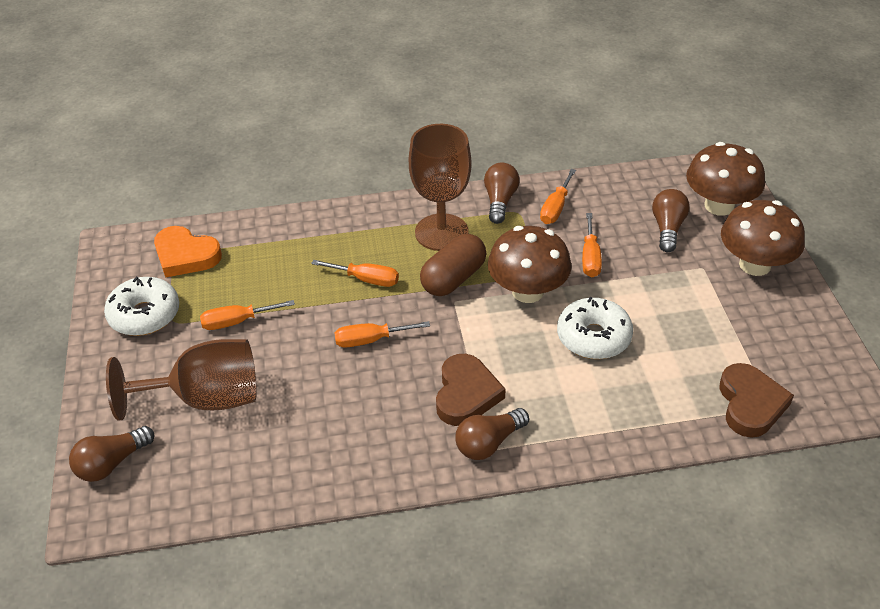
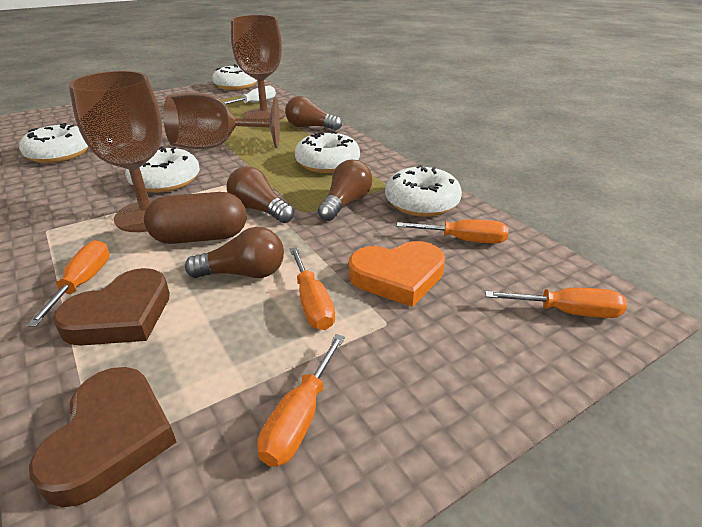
brown goblet: 2 -> 3
brown mushroom: 3 -> 0
white donut: 2 -> 5
white screwdriver: 0 -> 1

